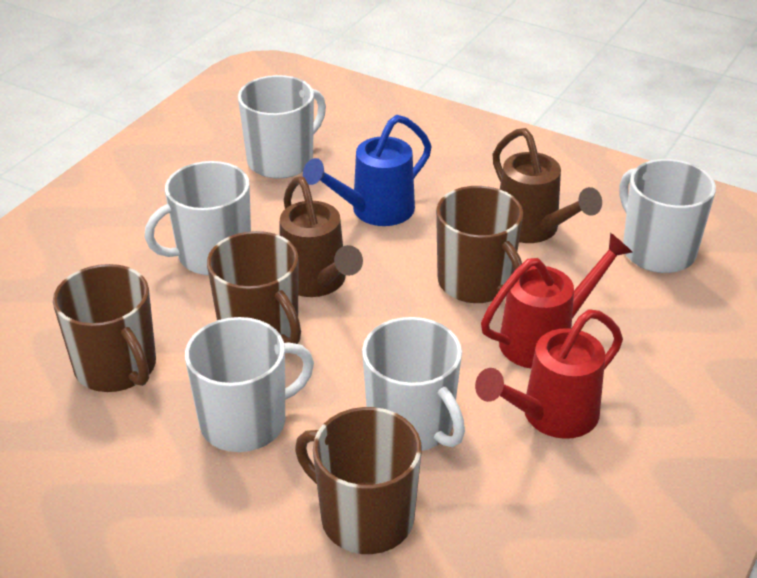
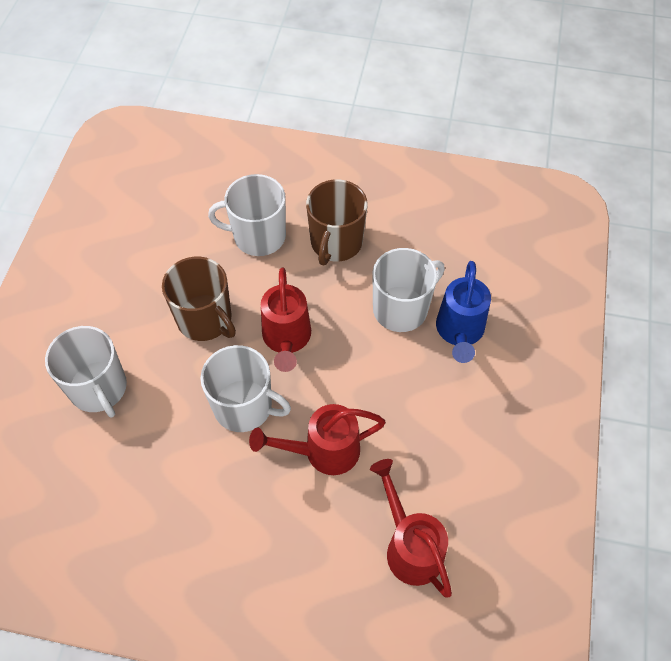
brown mug: 4 -> 2
brown watering can: 2 -> 0
red watering can: 2 -> 3
white mug: 5 -> 4

